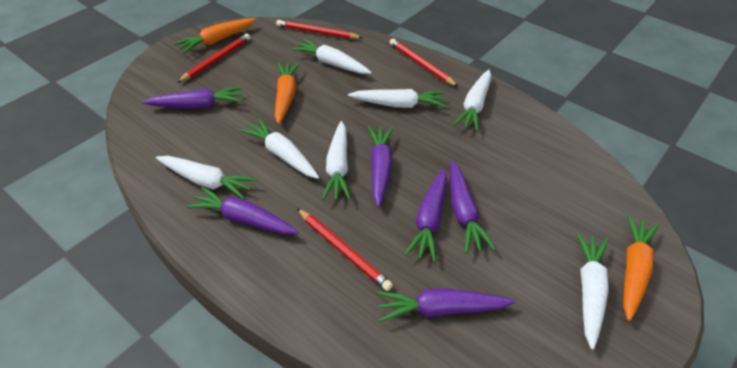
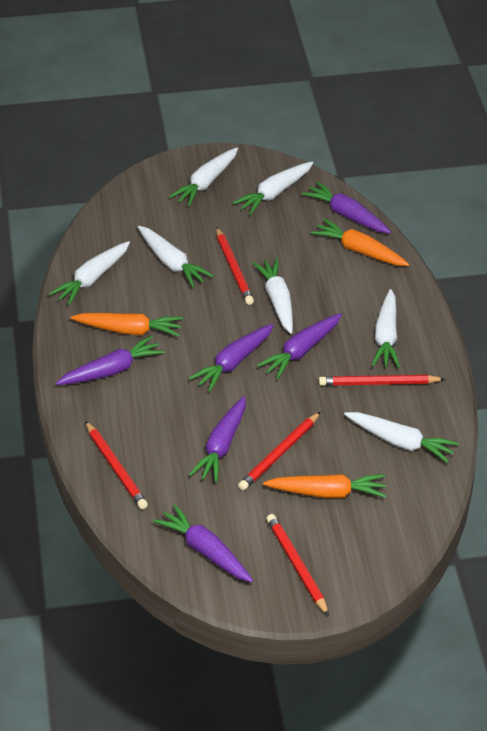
red pencil: 4 -> 5

